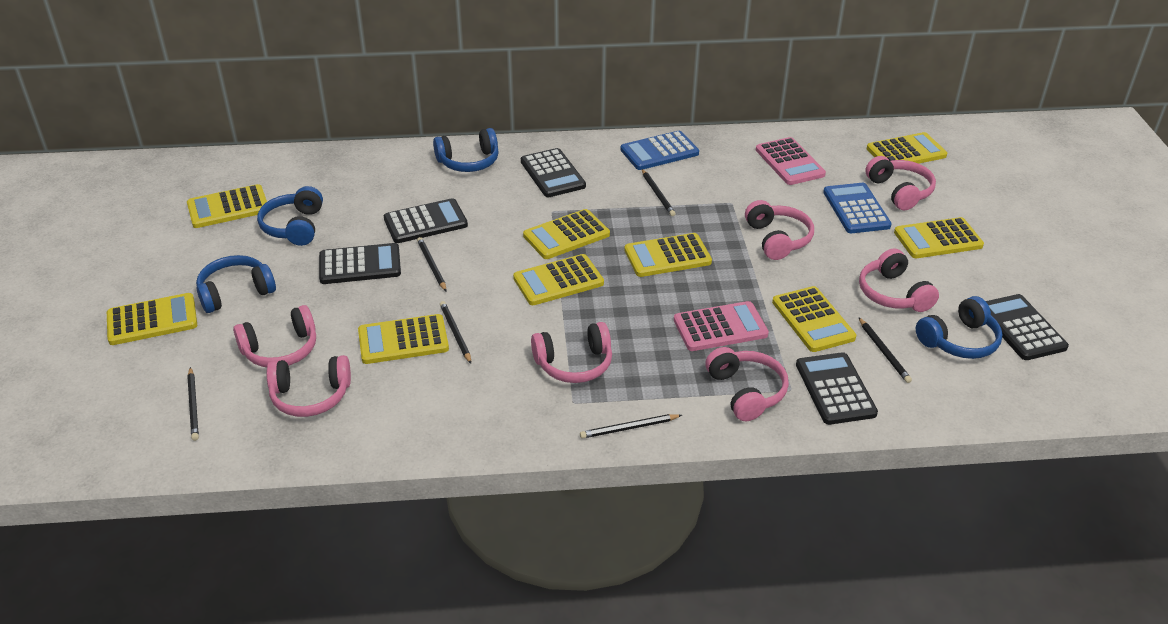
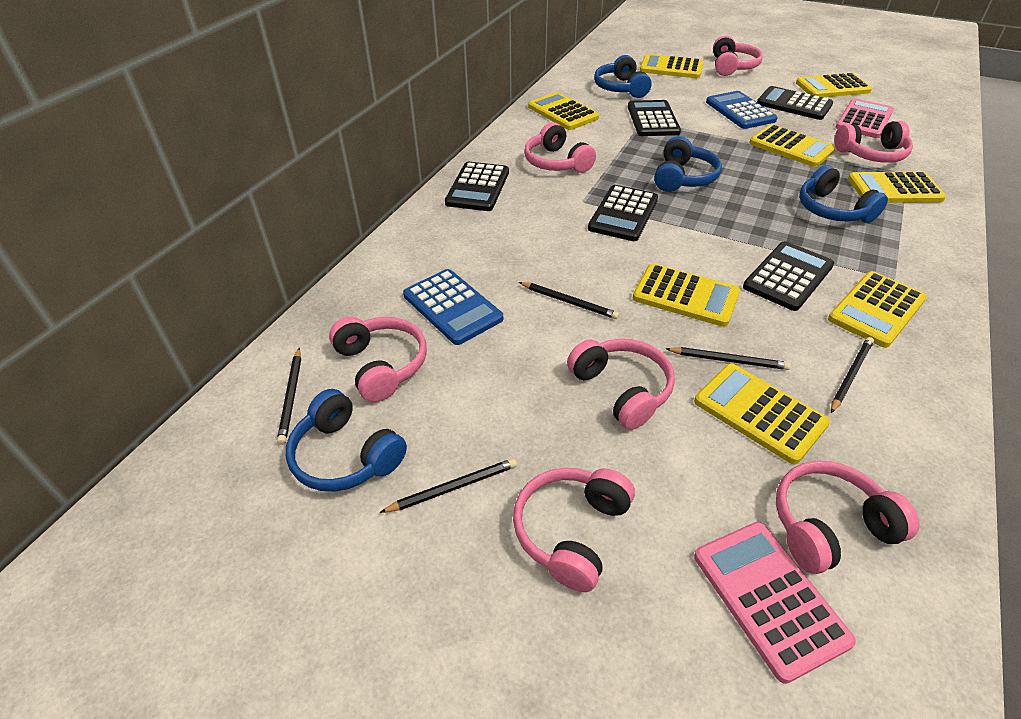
black pencil: 6 -> 5
yellow calculator: 9 -> 8

